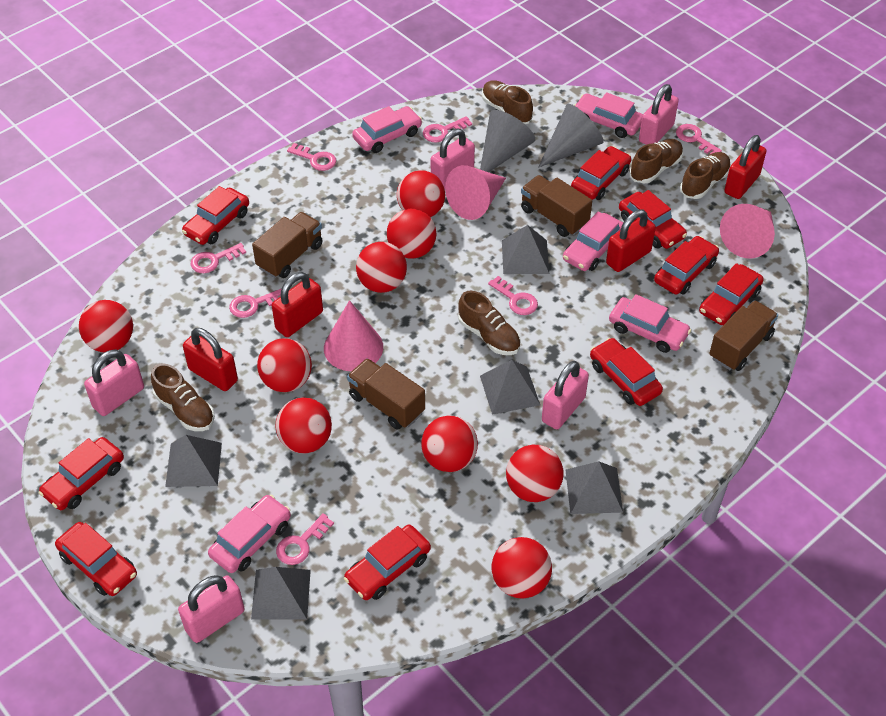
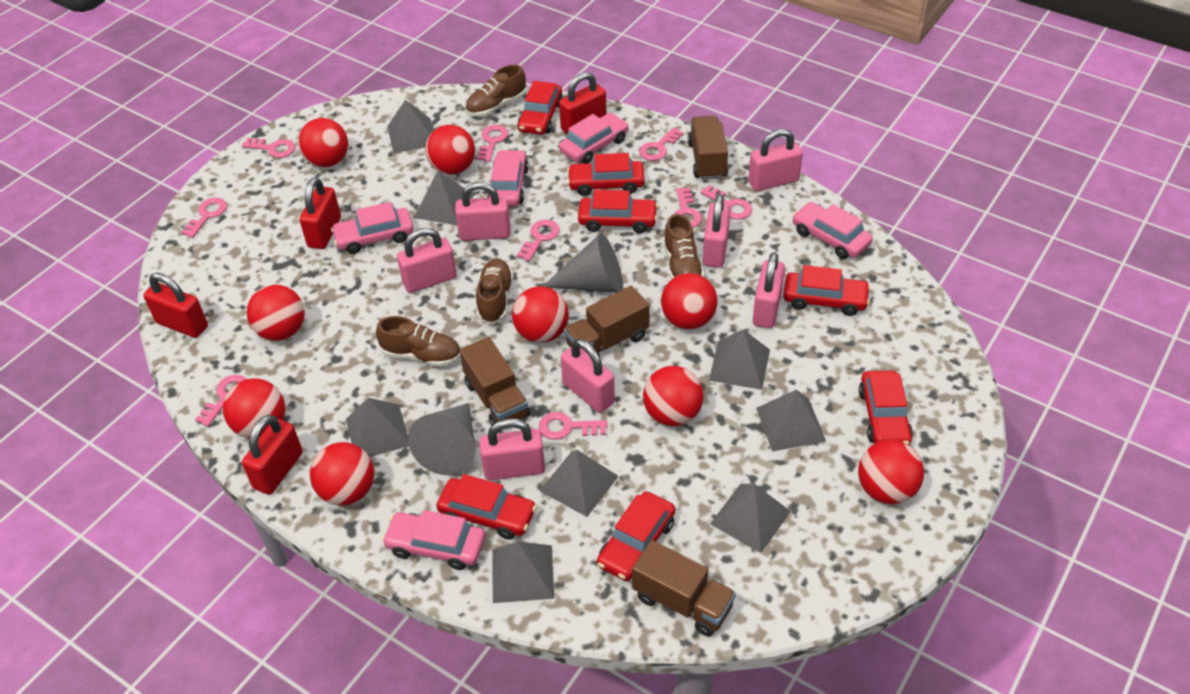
brown shoe: 5 -> 4
grey pyramid: 5 -> 8
pink cone: 3 -> 0
pink key: 7 -> 9
pink padlock: 5 -> 7
red car: 9 -> 7

